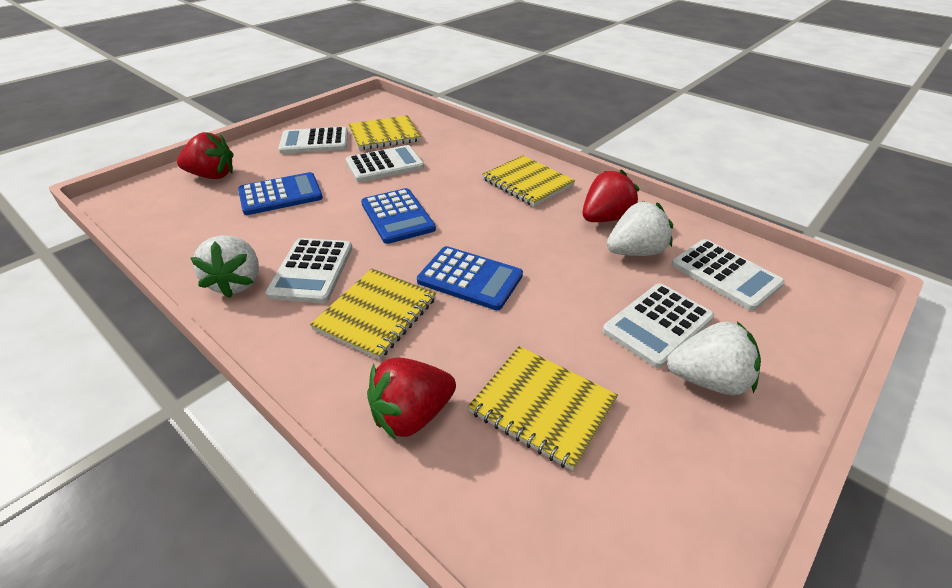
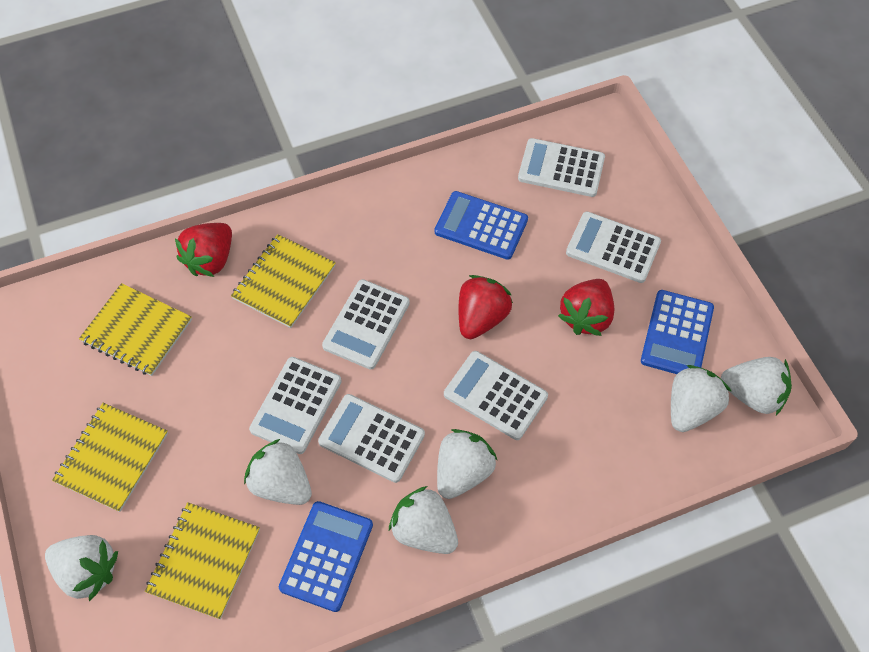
white calculator: 5 -> 6
white strawberry: 3 -> 6

